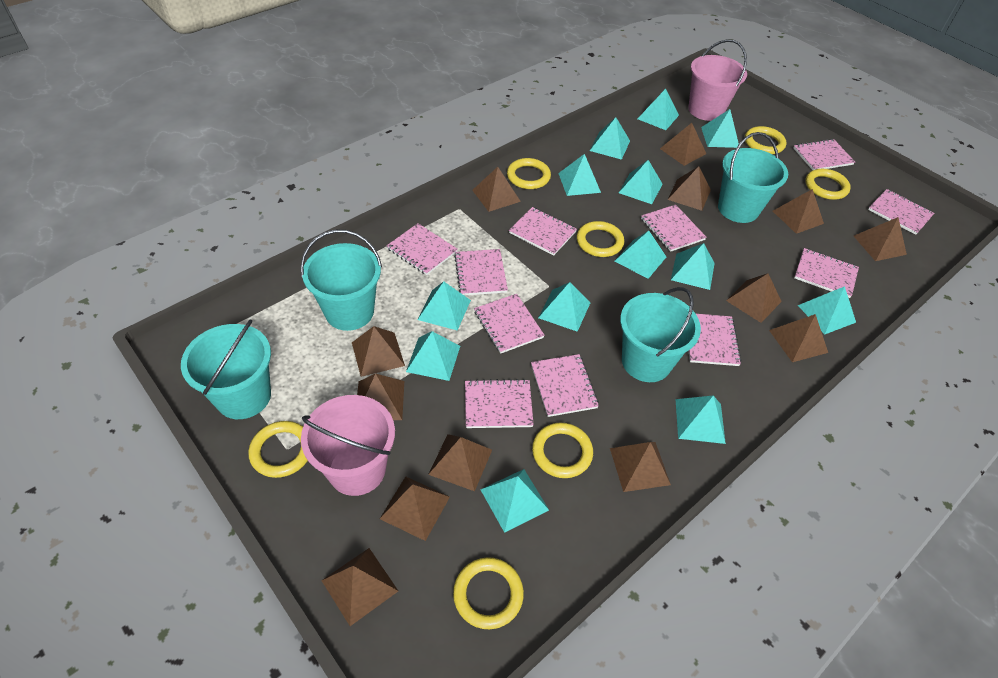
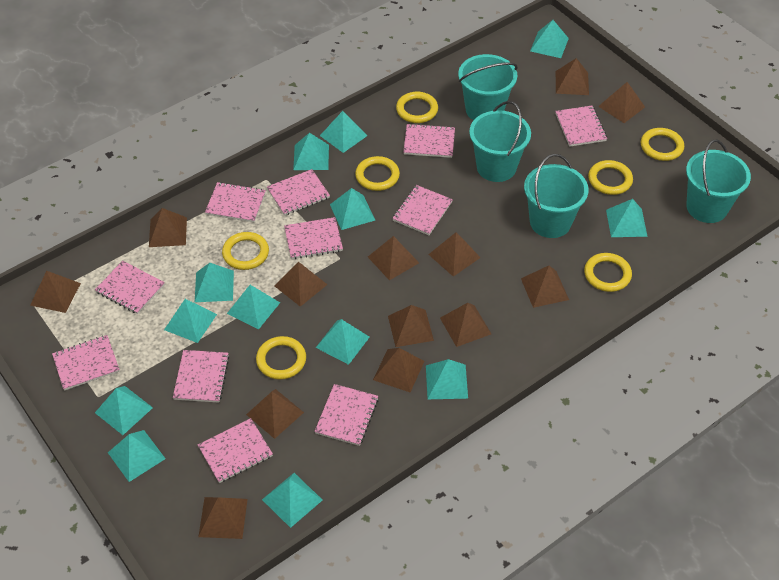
pink bucket: 2 -> 0

